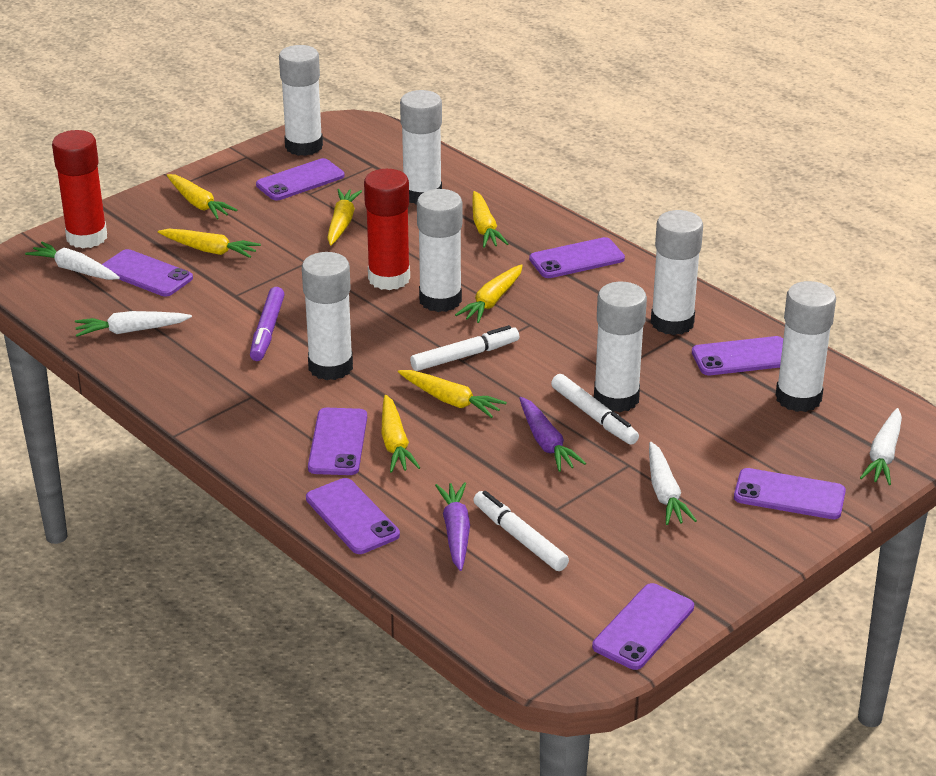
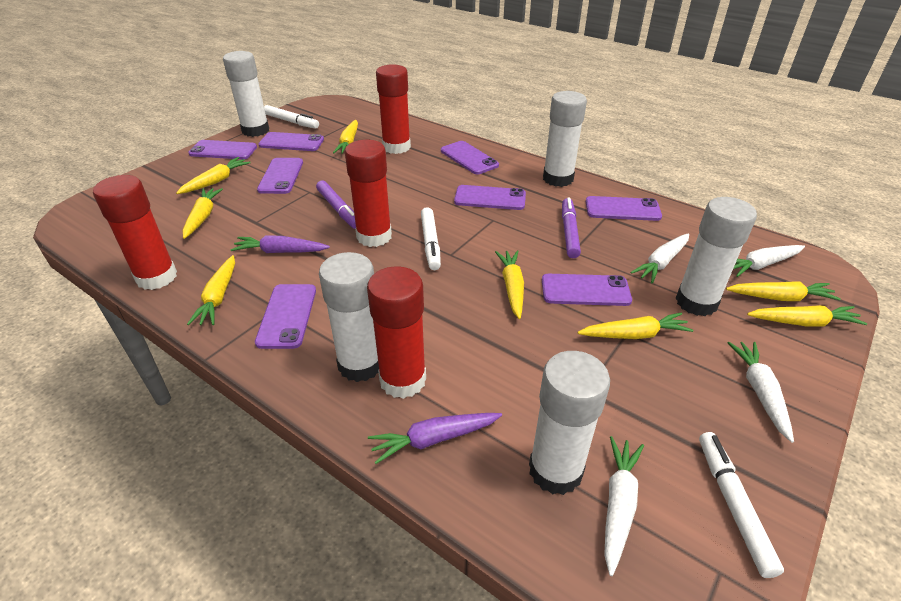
purple marker: 1 -> 2
red glue stick: 2 -> 4
white glue stick: 7 -> 5
yellow carrot: 7 -> 8

